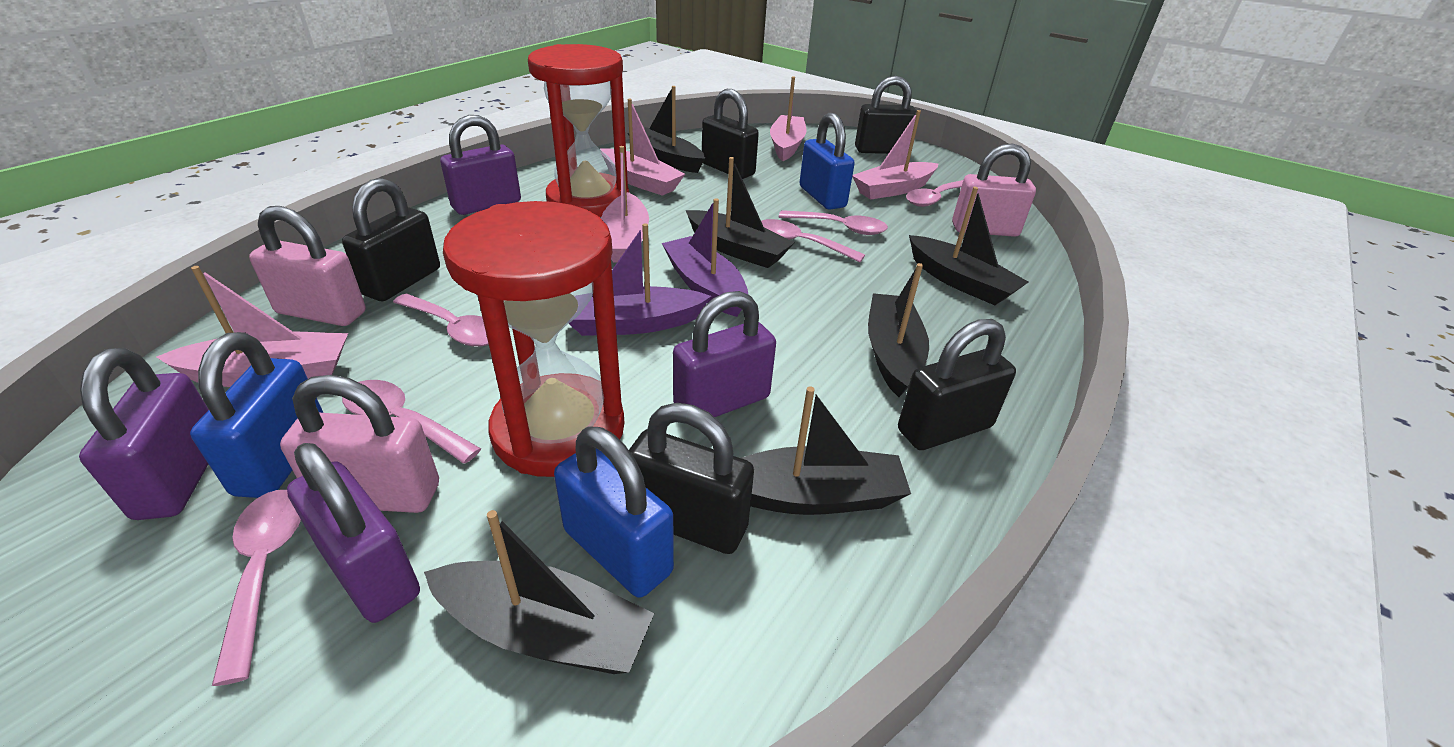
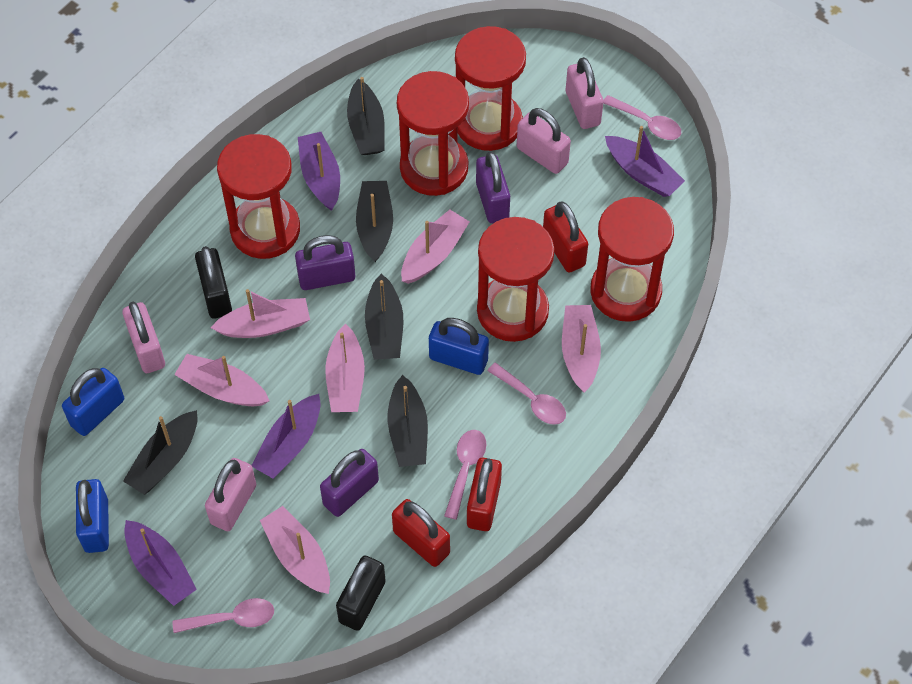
black boat: 6 -> 5
black padlock: 5 -> 2
pink boat: 5 -> 6
pink padlock: 3 -> 4
pink spoon: 6 -> 4
purple boat: 2 -> 4
purple padlock: 4 -> 3
red hourglass: 2 -> 5
red padlock: 0 -> 3

